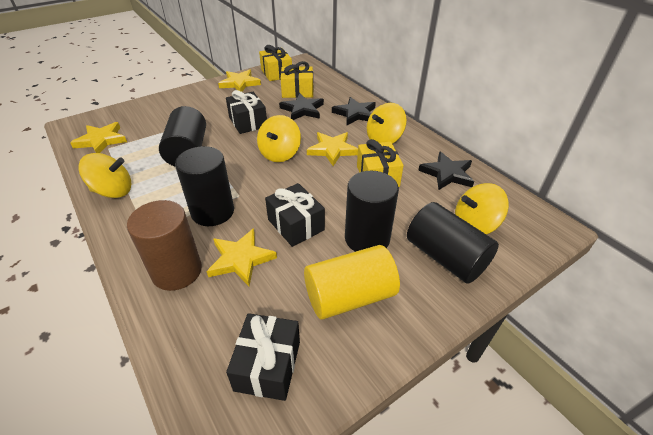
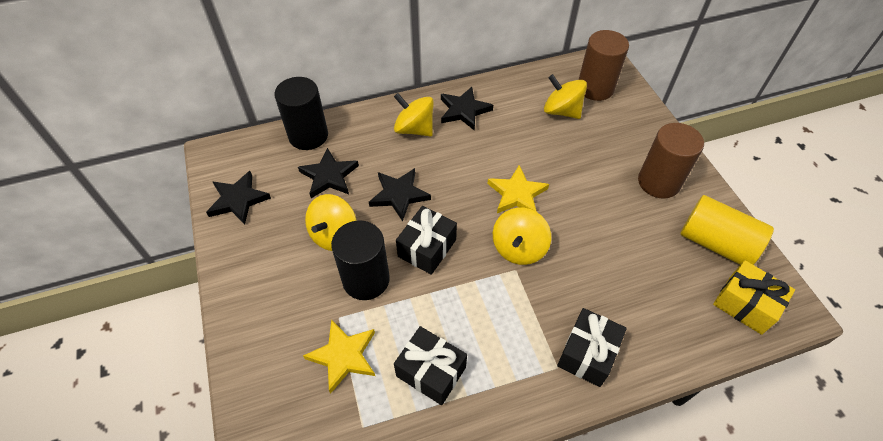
black cylinder: 4 -> 2
black star: 3 -> 4
brown cylinder: 1 -> 2
yellow gift: 3 -> 1
yellow star: 4 -> 2

